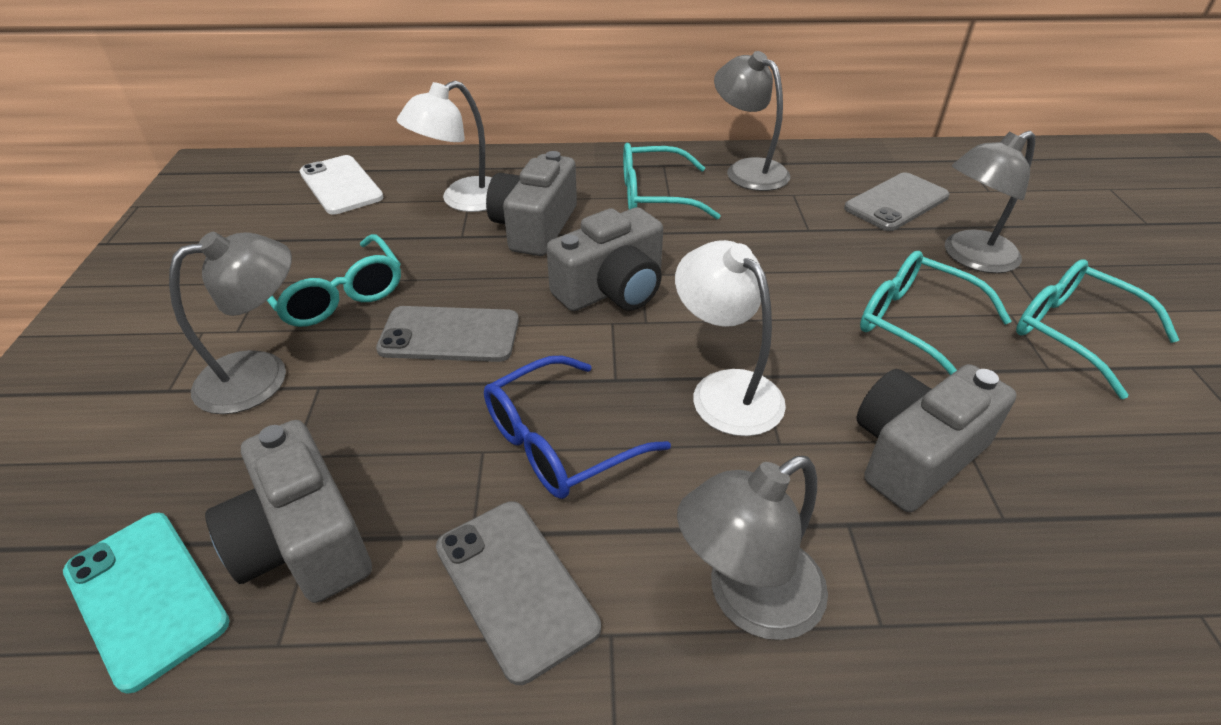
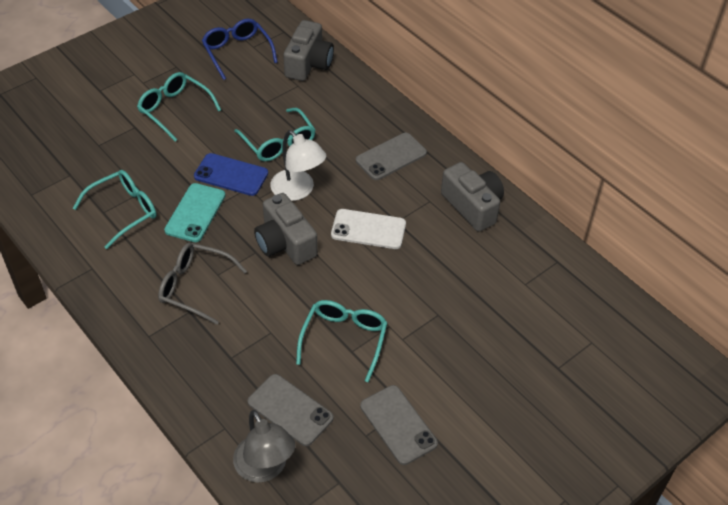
blue phone: 0 -> 1
grey camera: 4 -> 3
grey glasses: 0 -> 1
grey lamp: 4 -> 1
white lamp: 2 -> 1

